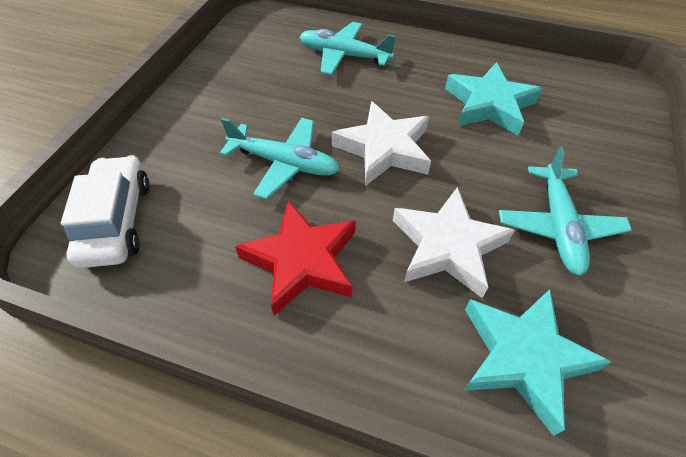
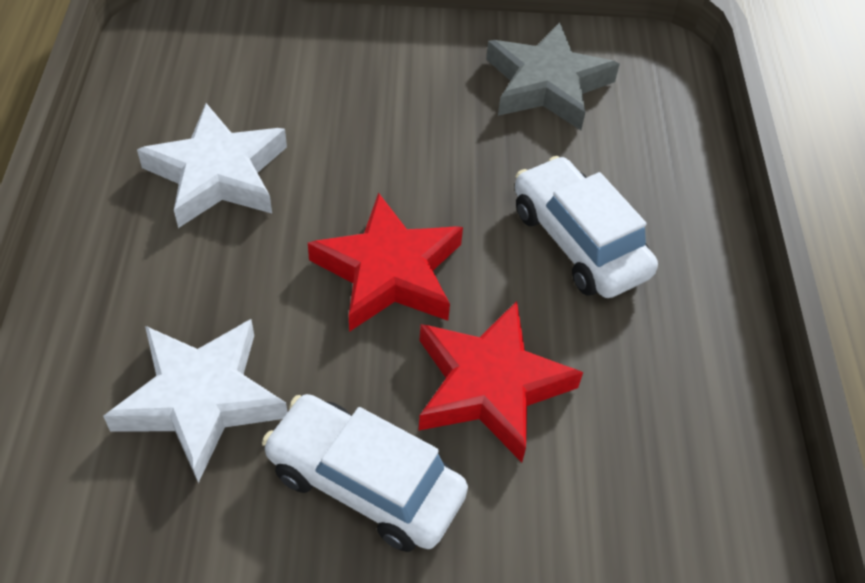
grey star: 0 -> 1
red star: 1 -> 2
turquoise plane: 3 -> 0
turquoise star: 2 -> 0
white car: 1 -> 2

